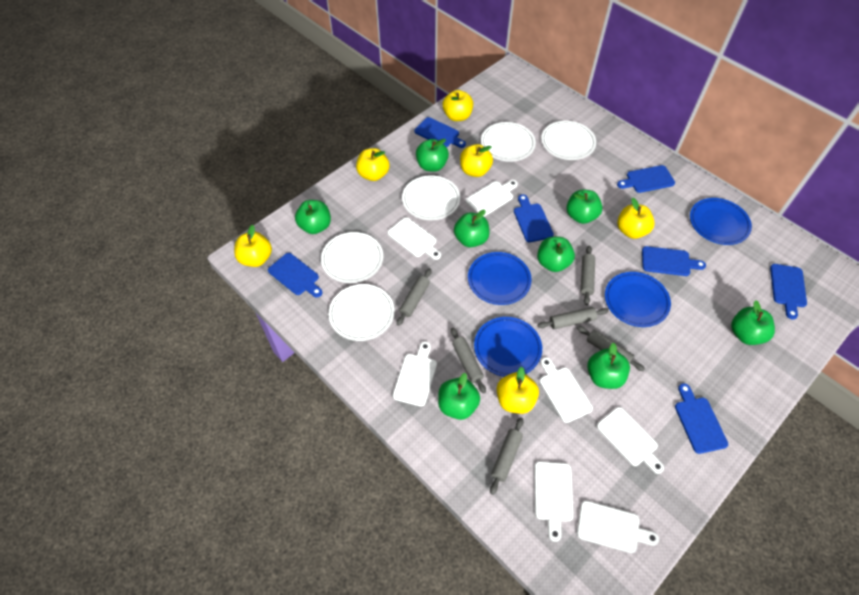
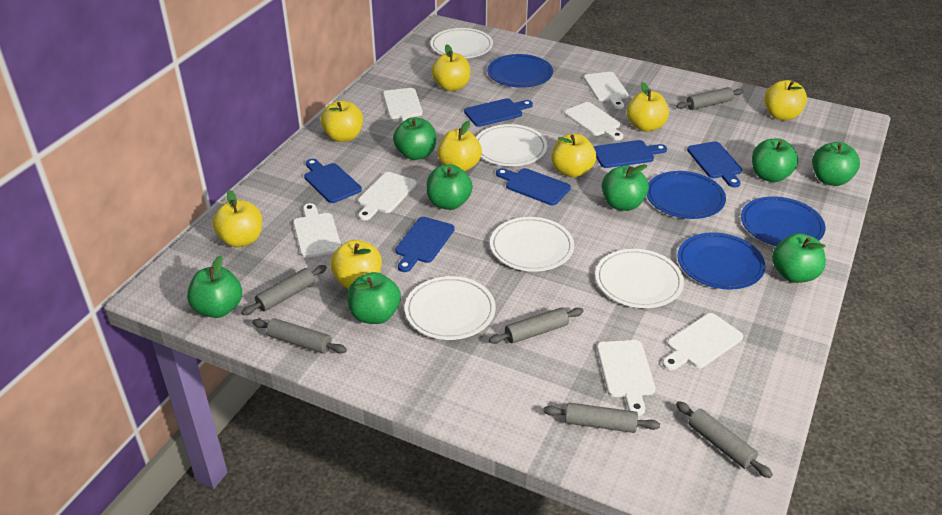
blue cutting board: 7 -> 6
yellow apple: 6 -> 8

